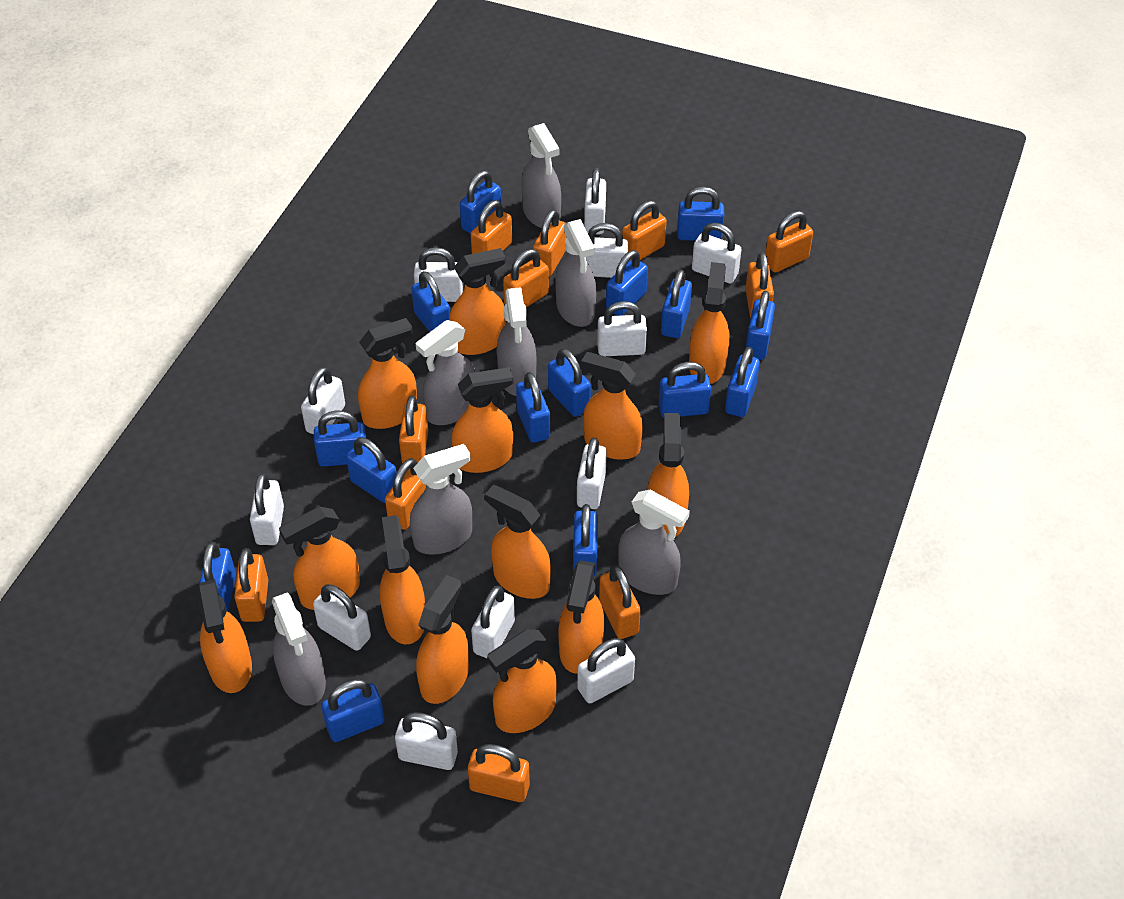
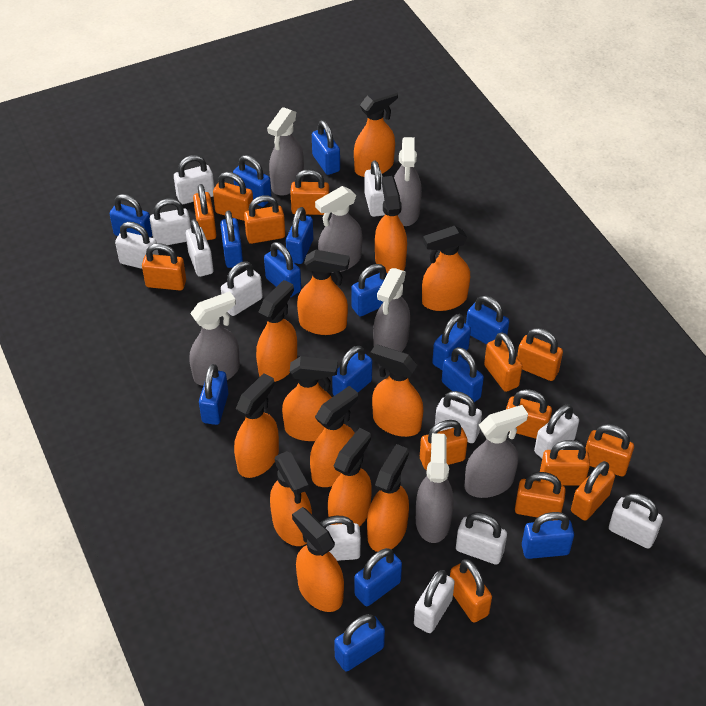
orange padlock: 11 -> 14

